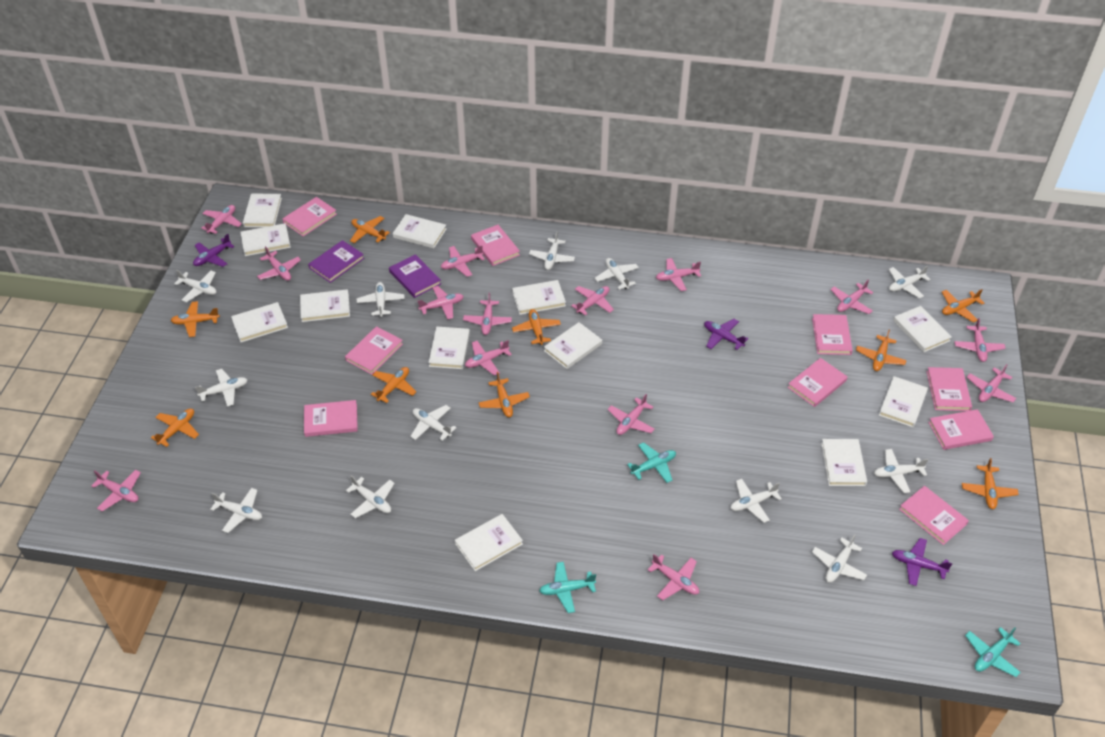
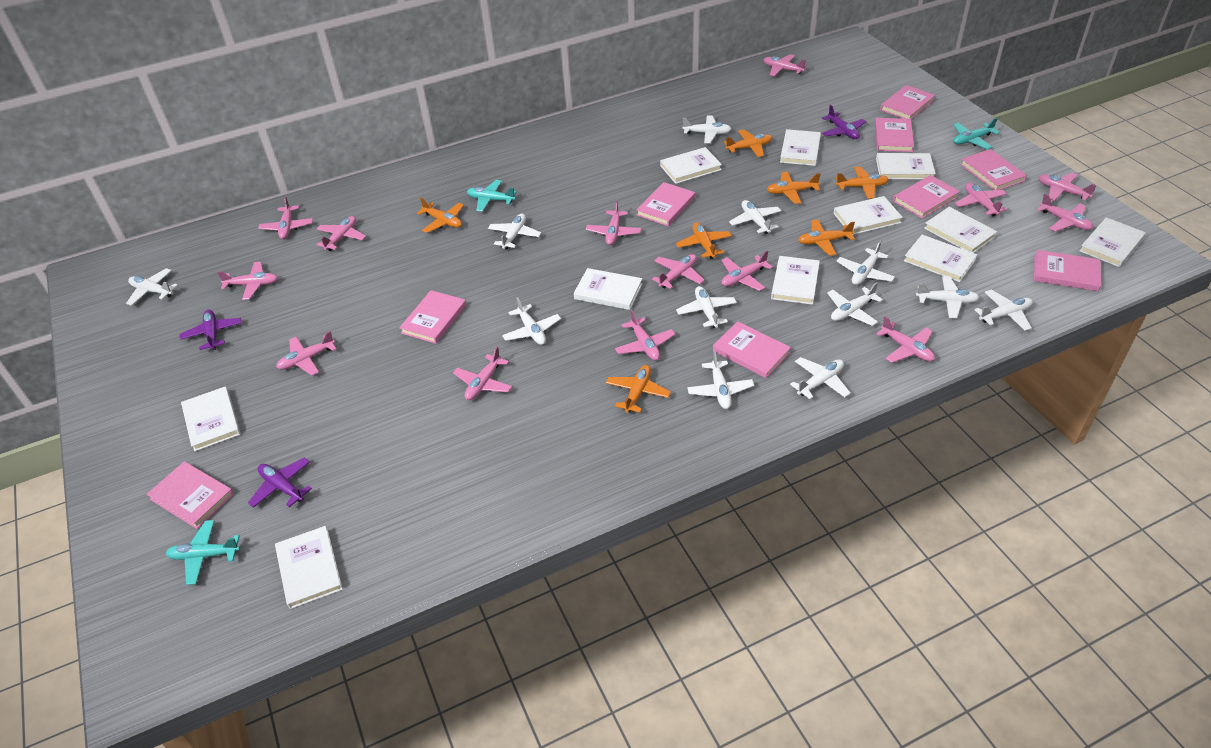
orange plane: 9 -> 7
purple book: 2 -> 0
white book: 12 -> 11

